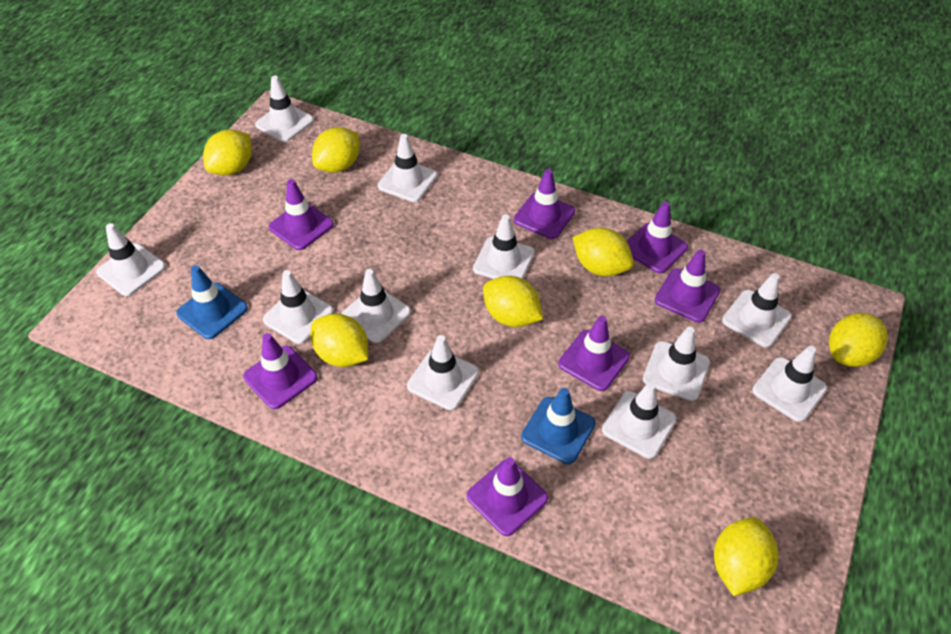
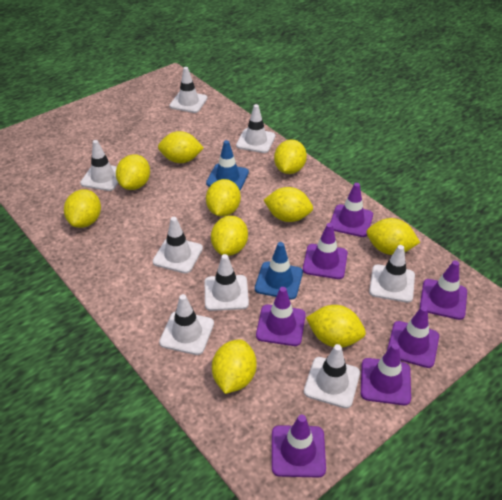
white traffic cone: 11 -> 8
yellow lemon: 7 -> 10

